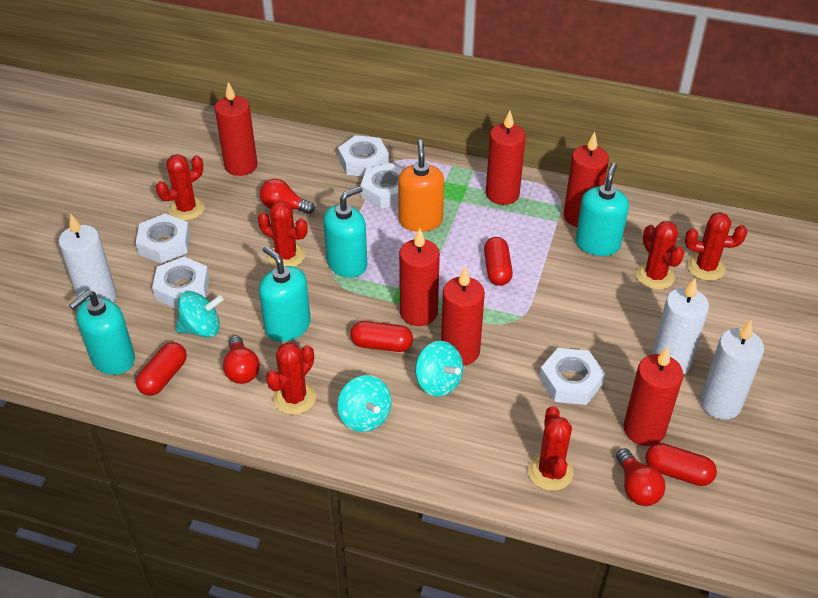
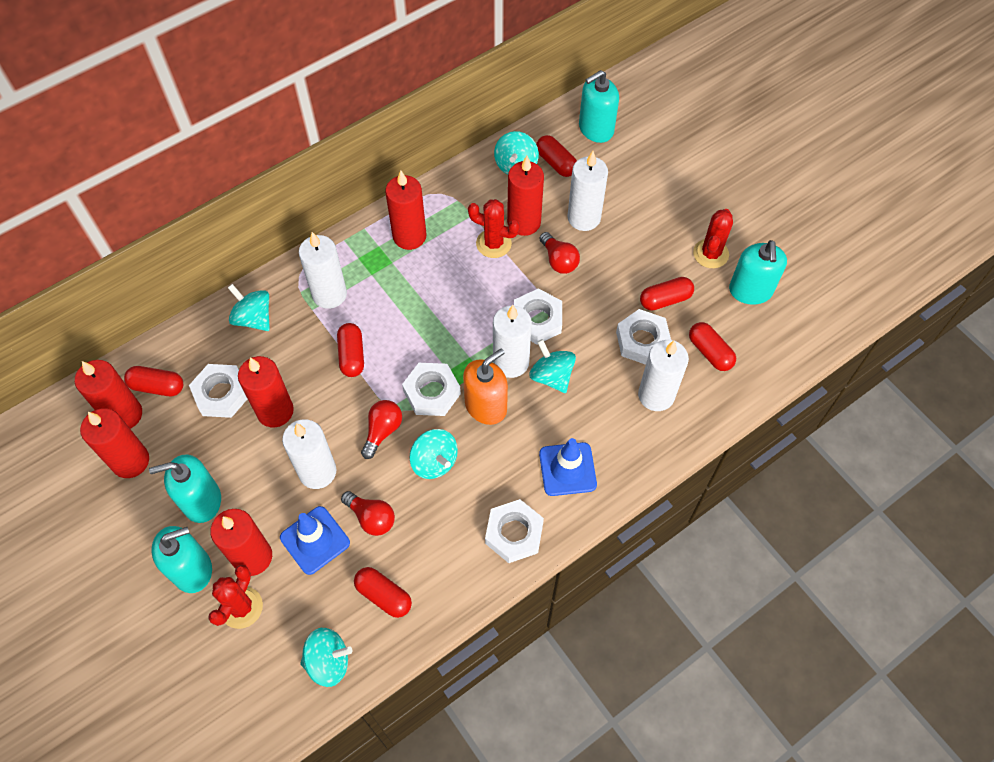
blue traffic cone: 0 -> 2
red cactus: 6 -> 3
red capsule: 4 -> 6
turquoise spinning top: 3 -> 5
white candle: 3 -> 5

